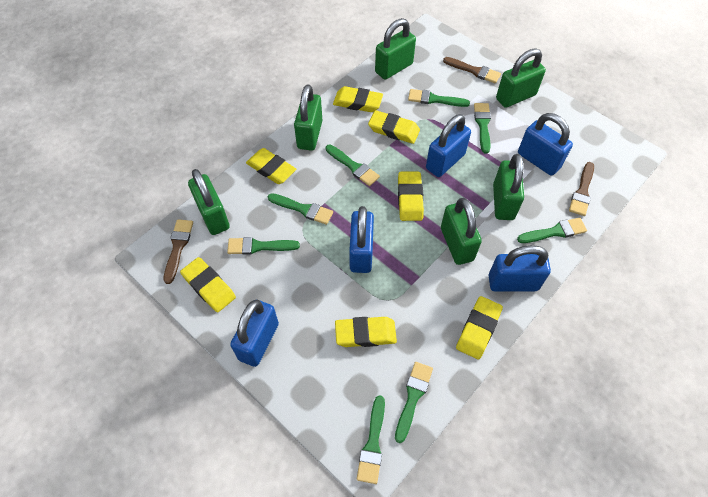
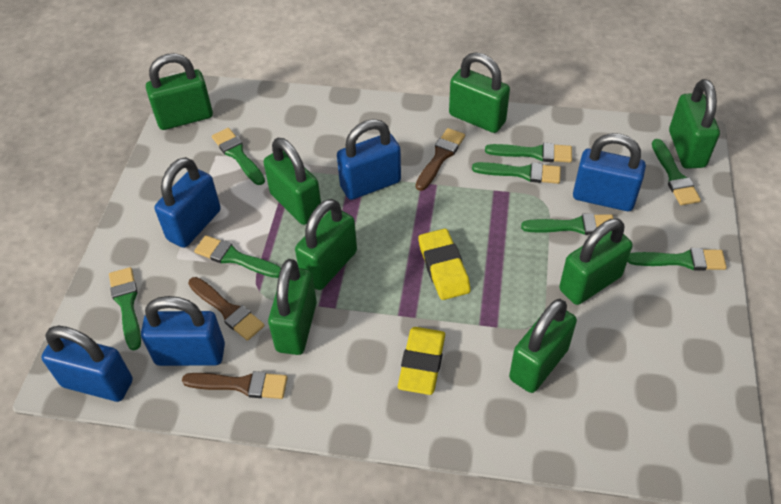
green padlock: 6 -> 8
yellow eraser: 7 -> 2

